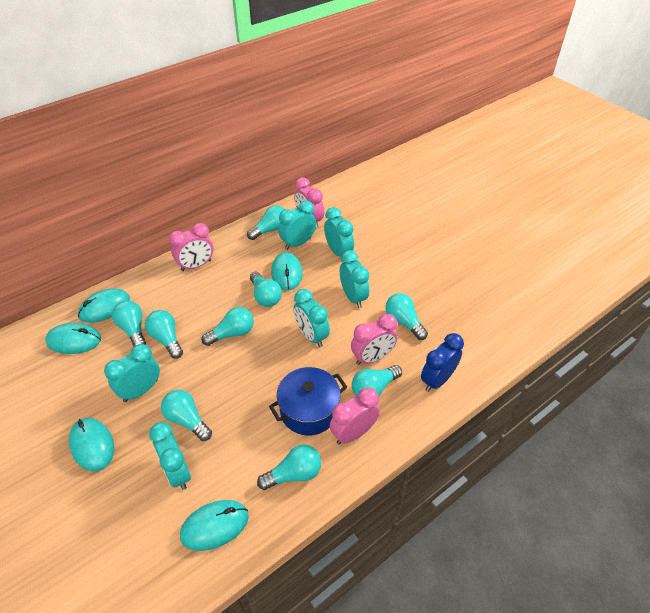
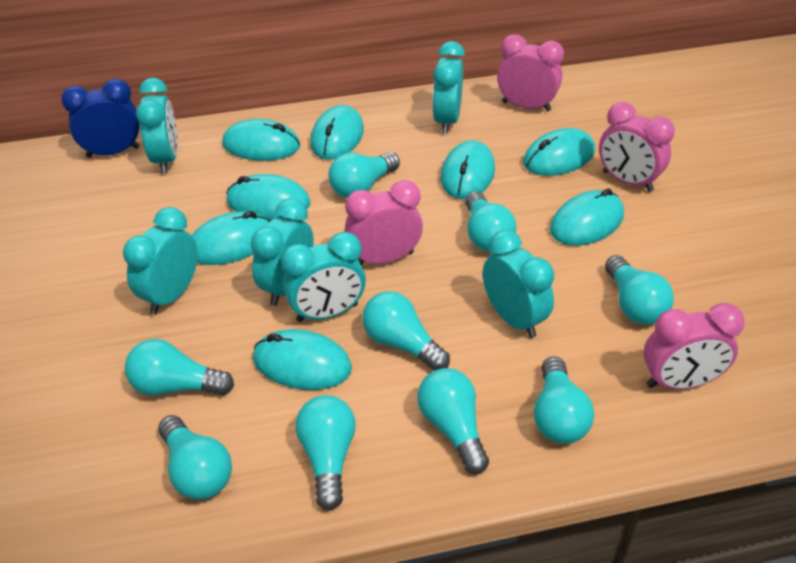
blue pot: 1 -> 0
turquoise mouse: 5 -> 8

